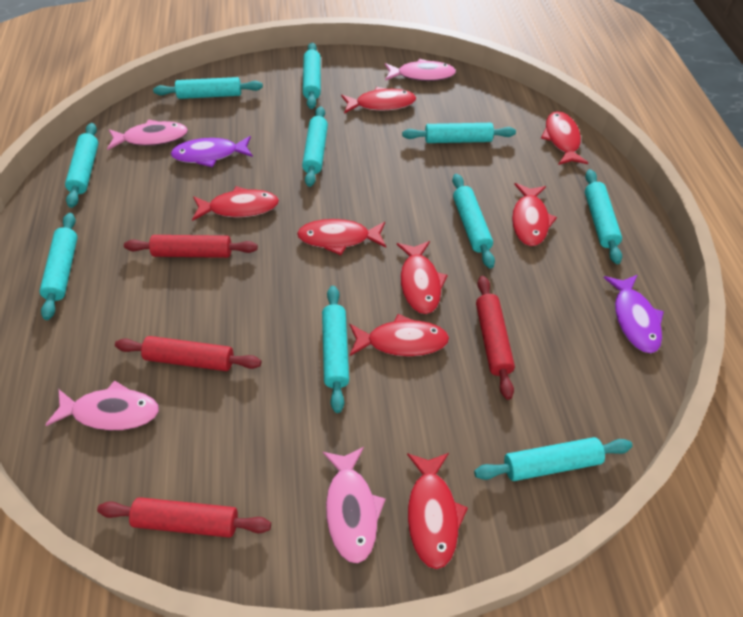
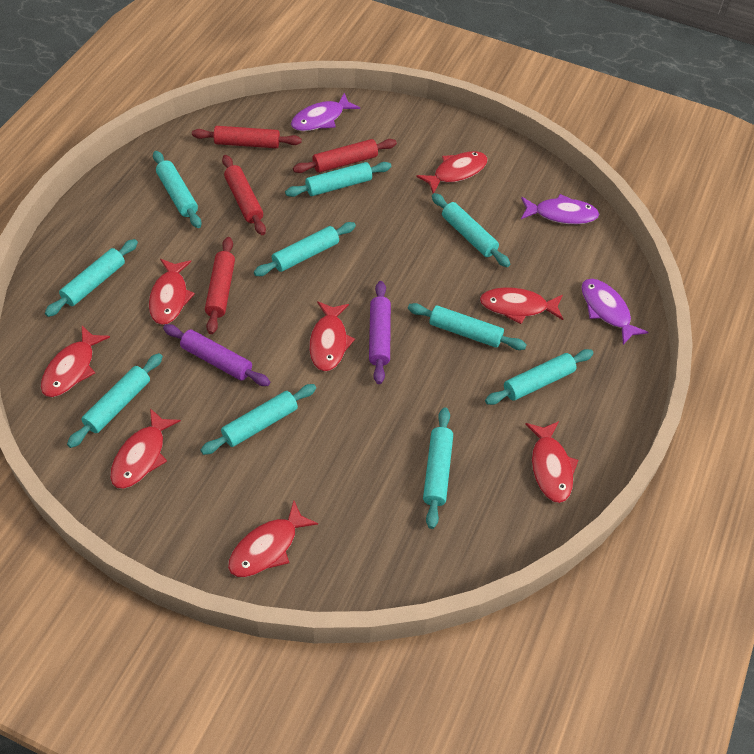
pink fish: 4 -> 0
purple fish: 2 -> 3
purple rolling pin: 0 -> 2

